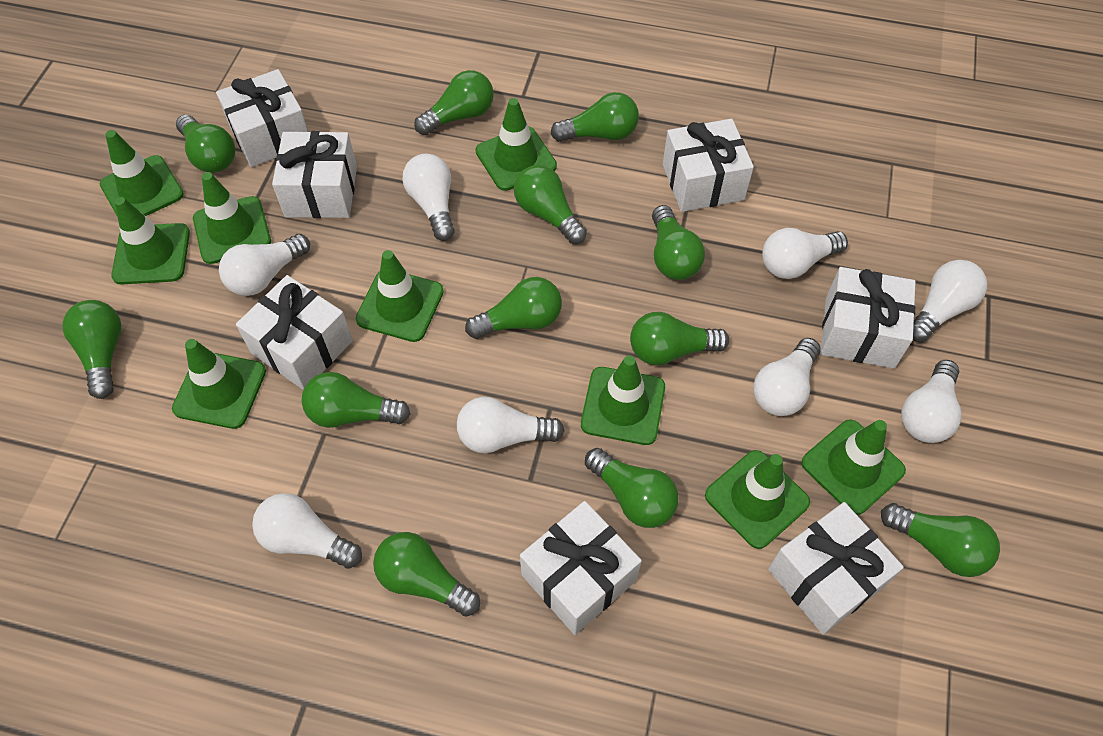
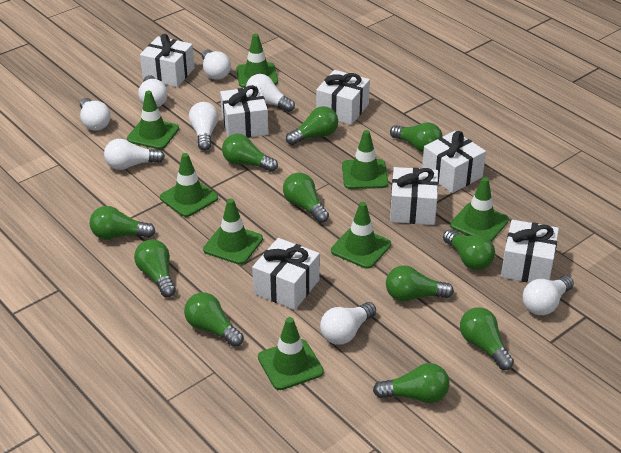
green light bulb: 12 -> 11
green traffic cone: 9 -> 8

